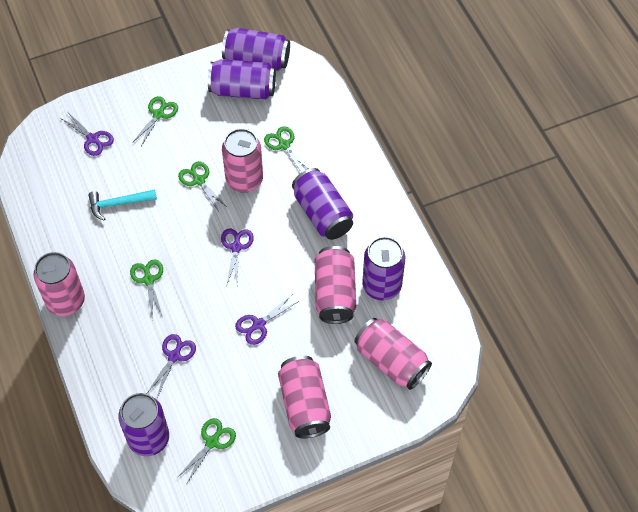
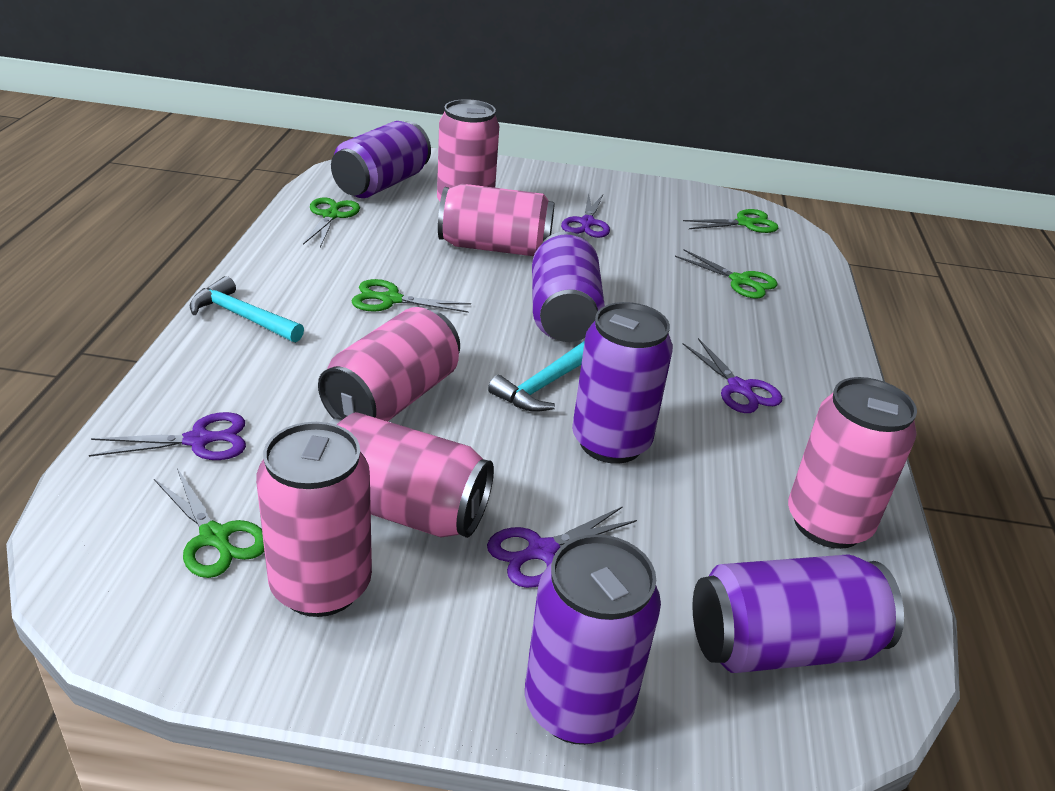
pink can: 5 -> 6
turquoise hammer: 1 -> 2

